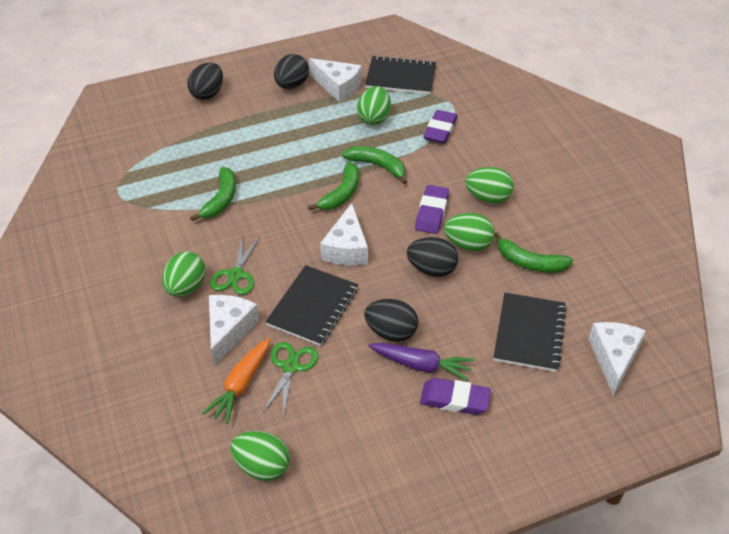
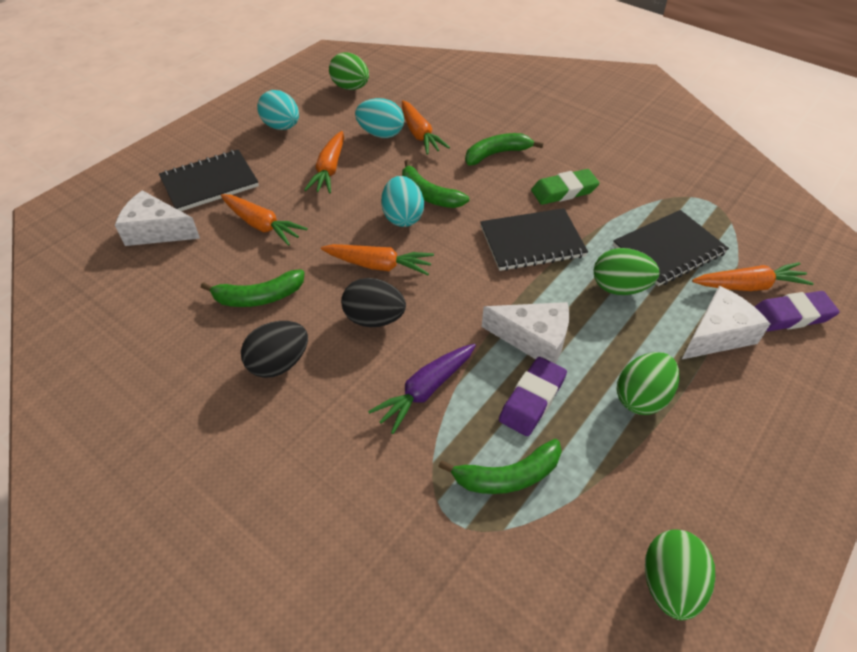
black egg: 4 -> 2
green egg: 5 -> 4
green eraser: 0 -> 1
green scissors: 2 -> 0
orange carrot: 1 -> 5
purple eraser: 3 -> 2
turquoise egg: 0 -> 3
white cheese: 4 -> 3

